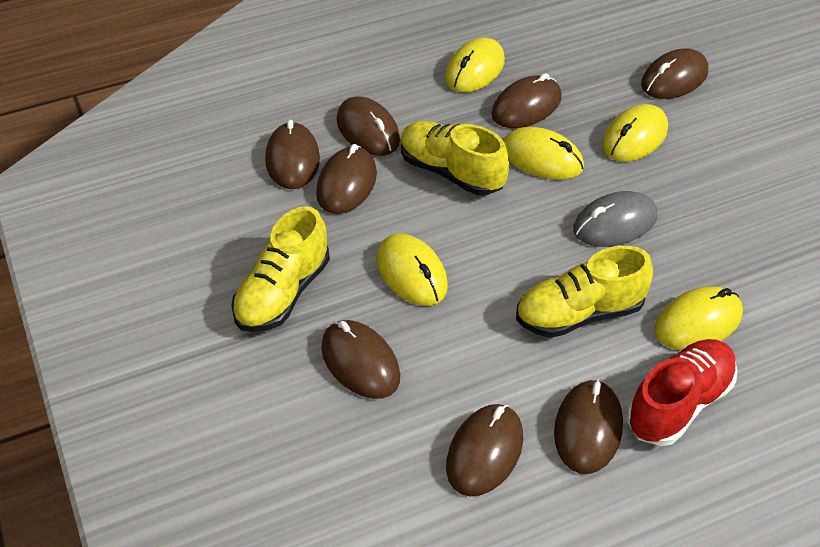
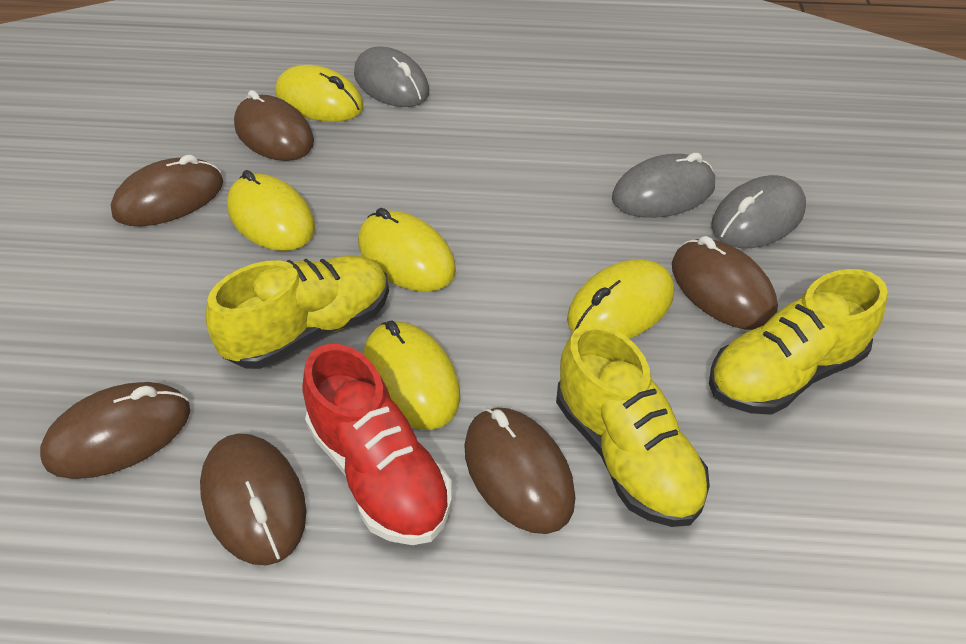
brown mouse: 8 -> 6
grey mouse: 1 -> 3

